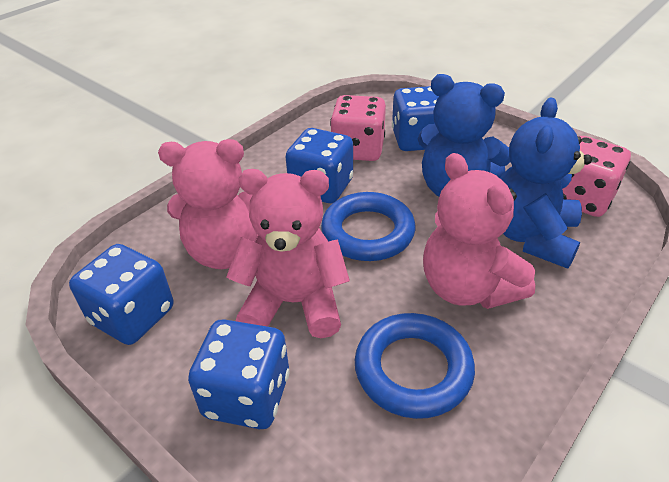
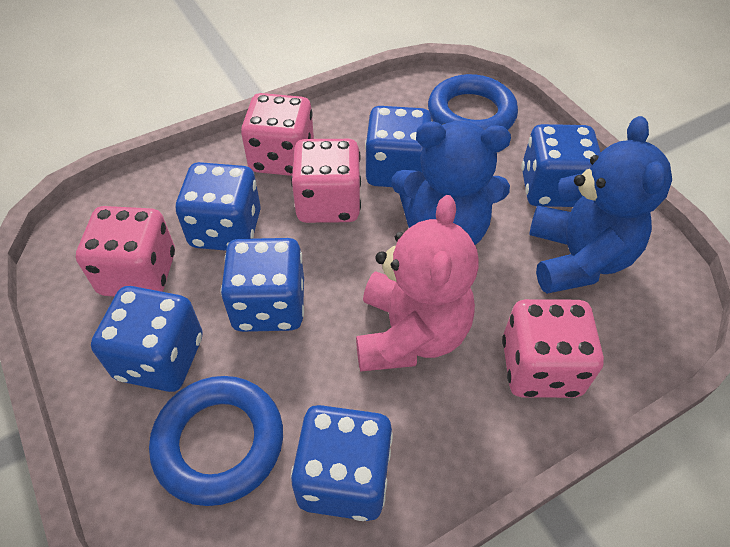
blue dice: 4 -> 6
pink dice: 2 -> 4
pink teddy bear: 3 -> 1

